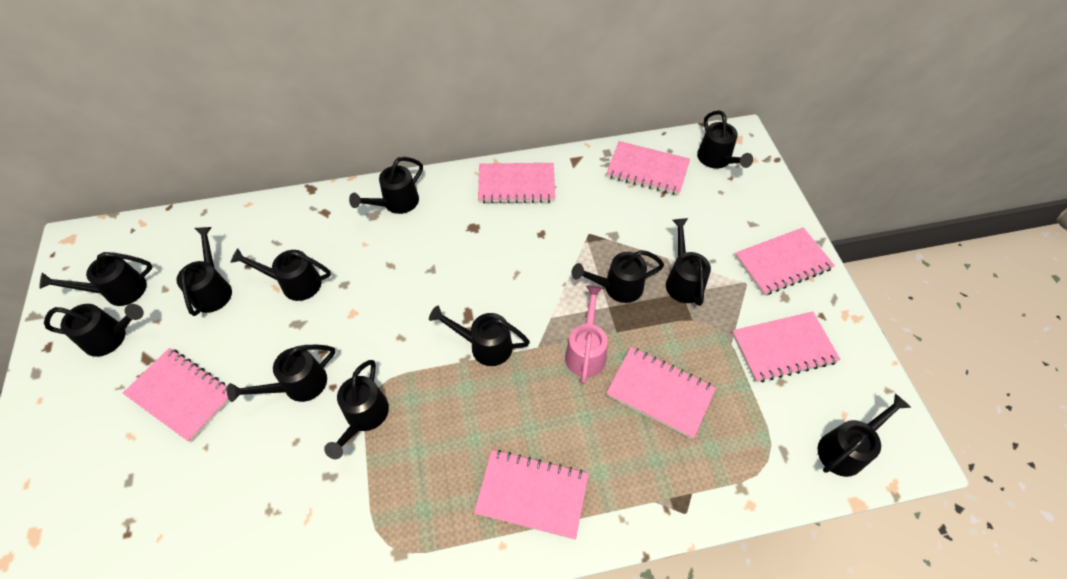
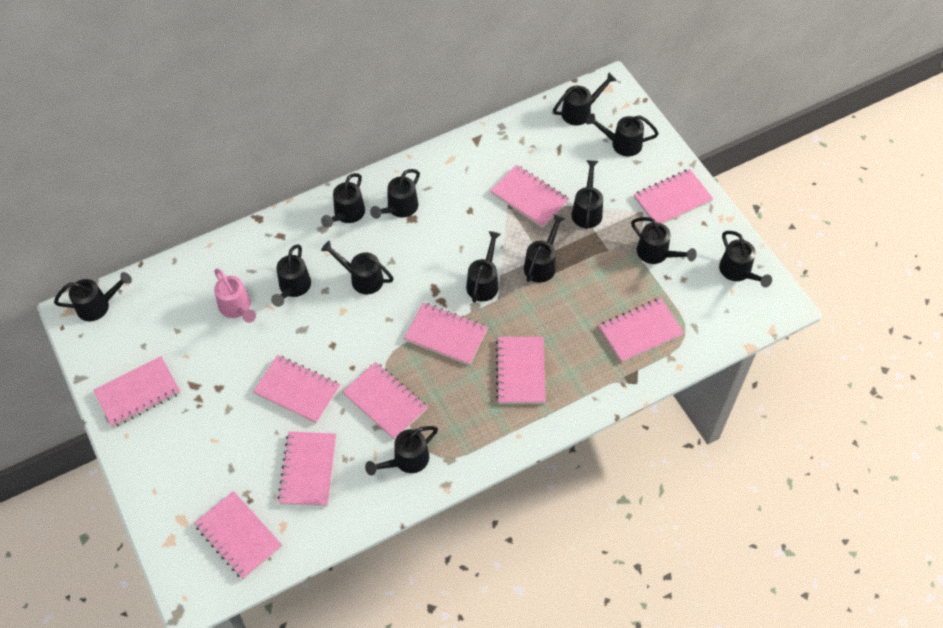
black watering can: 12 -> 13
pink notebook: 7 -> 10

